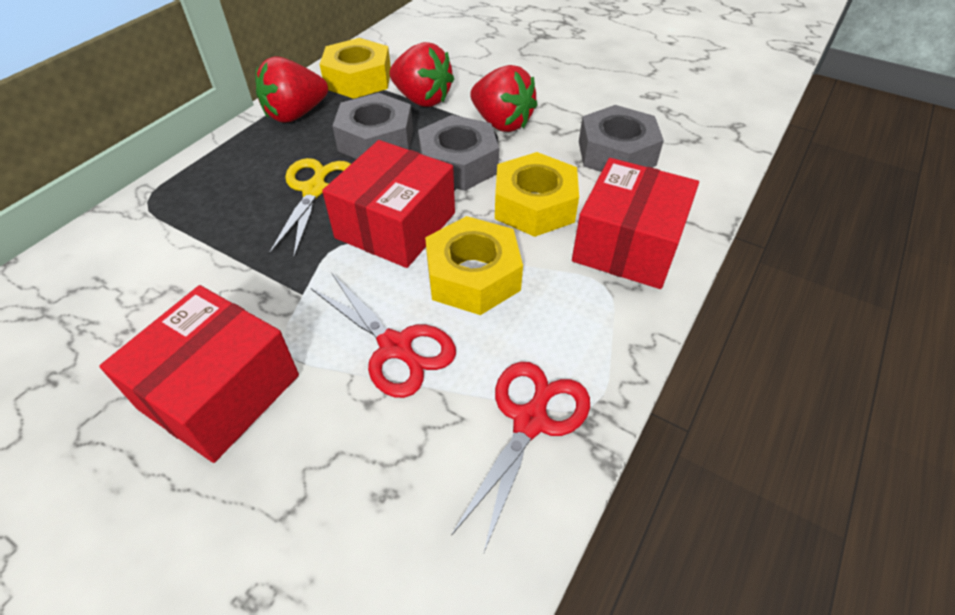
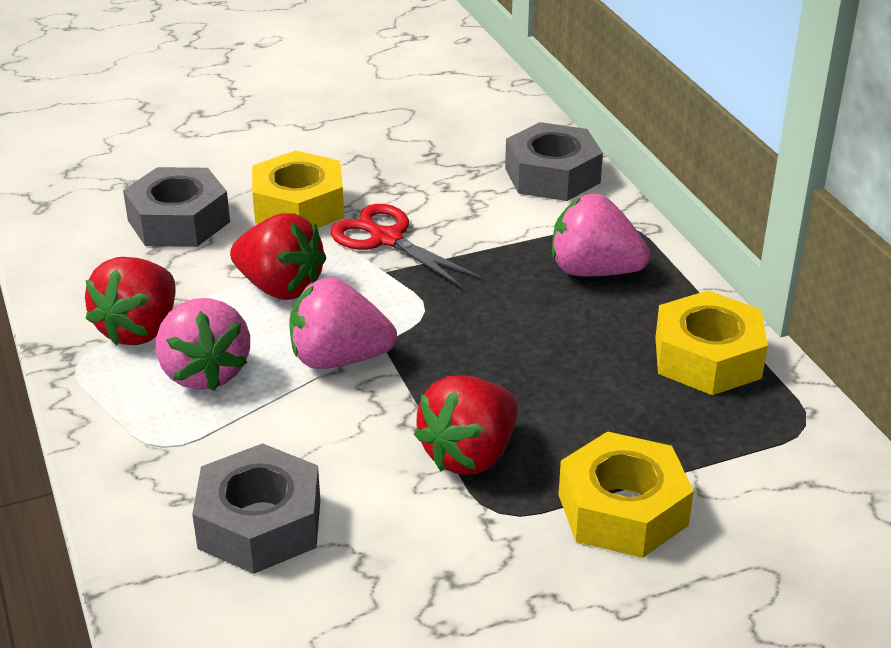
pink strawberry: 0 -> 3
red box: 3 -> 0
red scissors: 2 -> 1
yellow scissors: 1 -> 0

